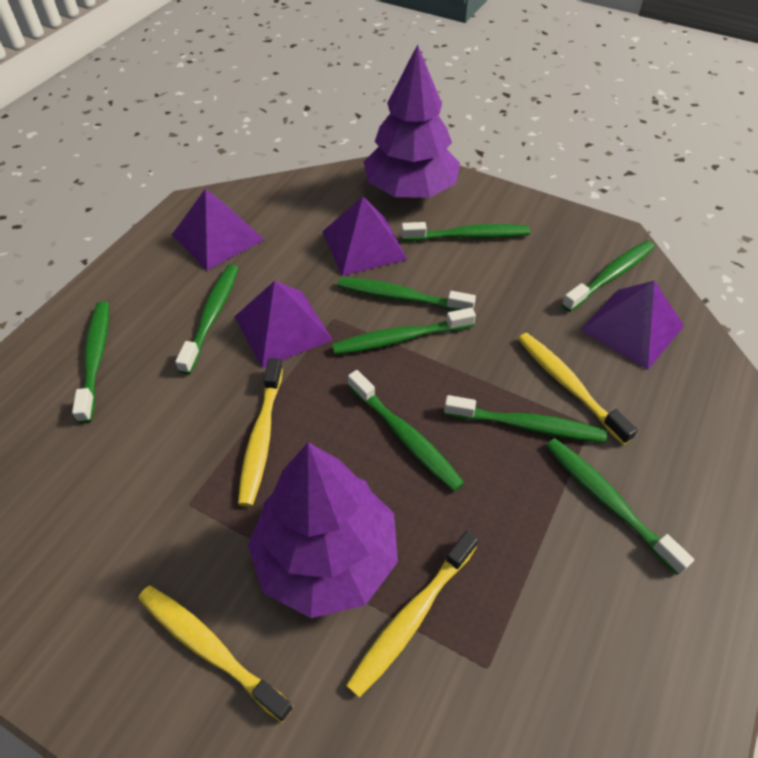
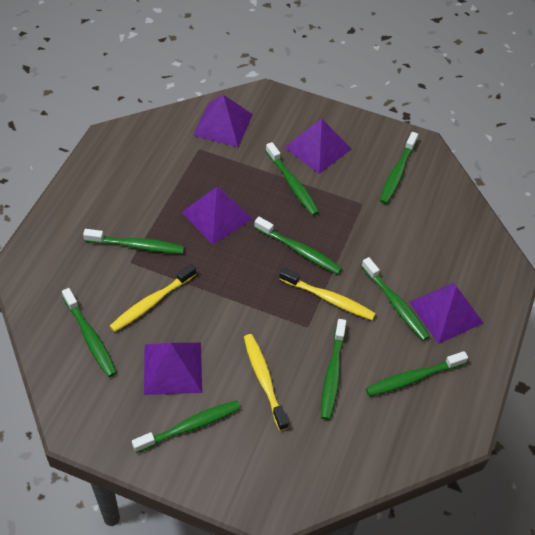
purple pyramid: 4 -> 5
purple tree: 2 -> 0
yellow toothbrush: 4 -> 3

